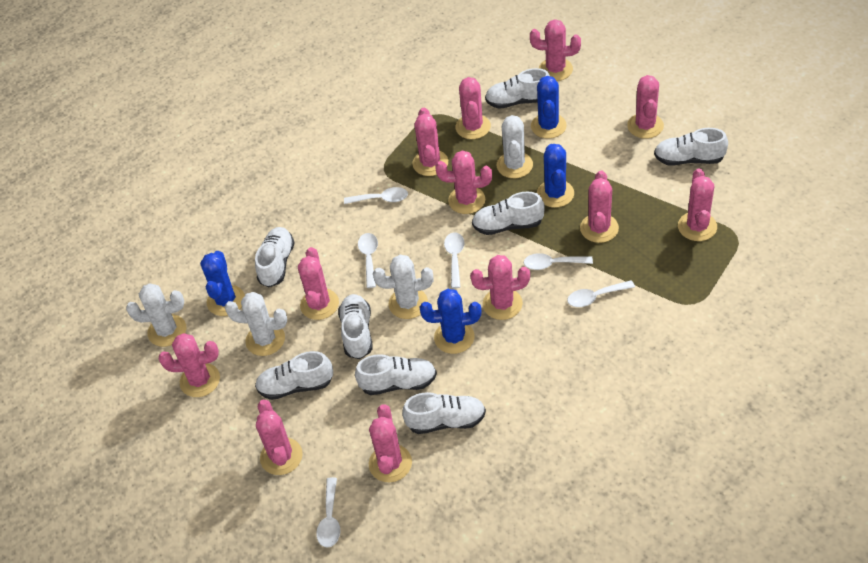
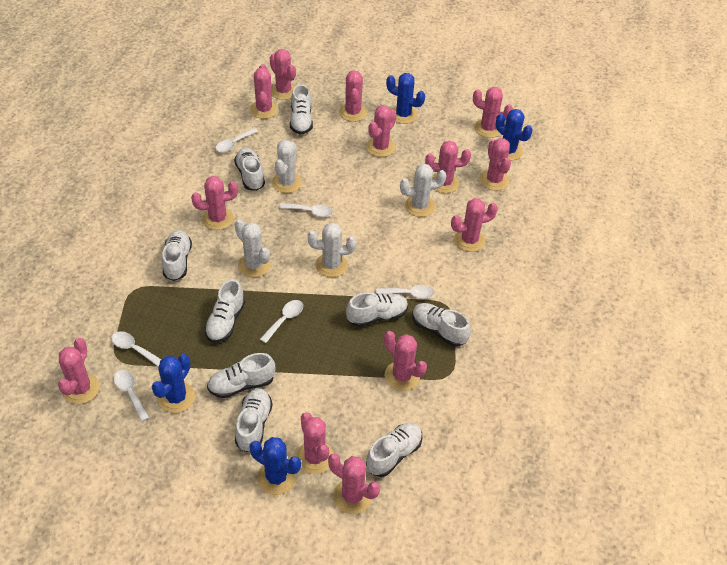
pink cactus: 12 -> 13
white shoe: 8 -> 9

